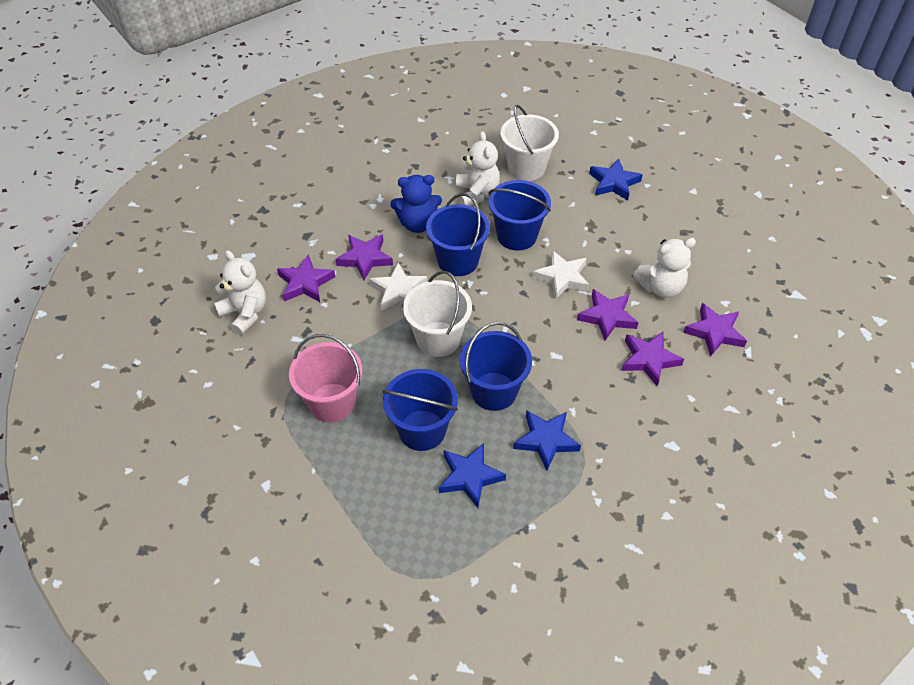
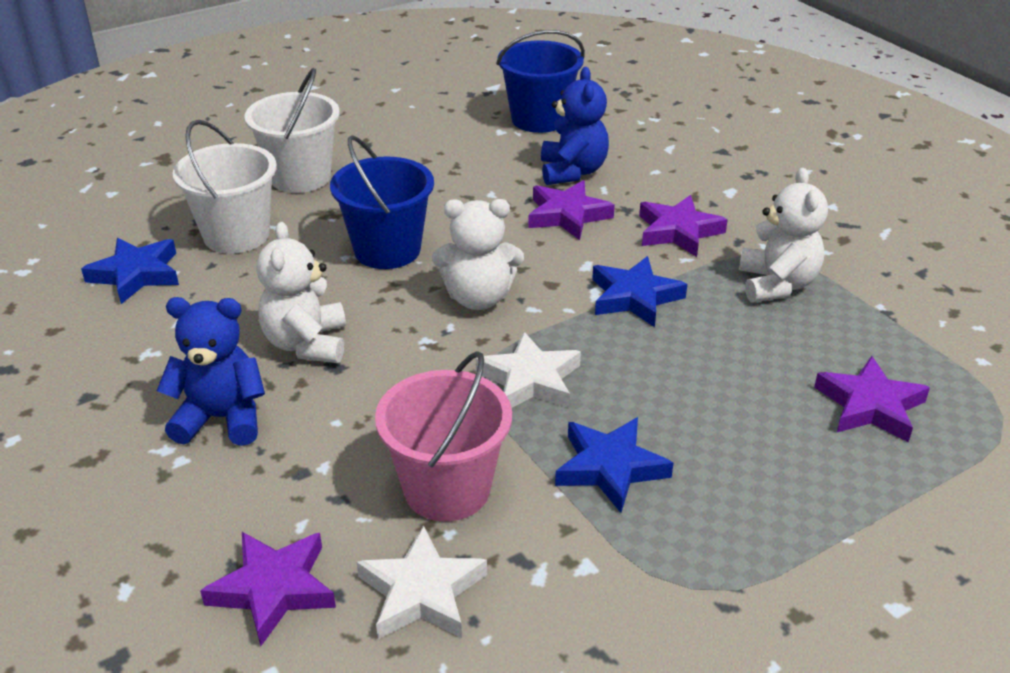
blue bucket: 4 -> 2
blue teddy bear: 1 -> 2
purple star: 5 -> 4

